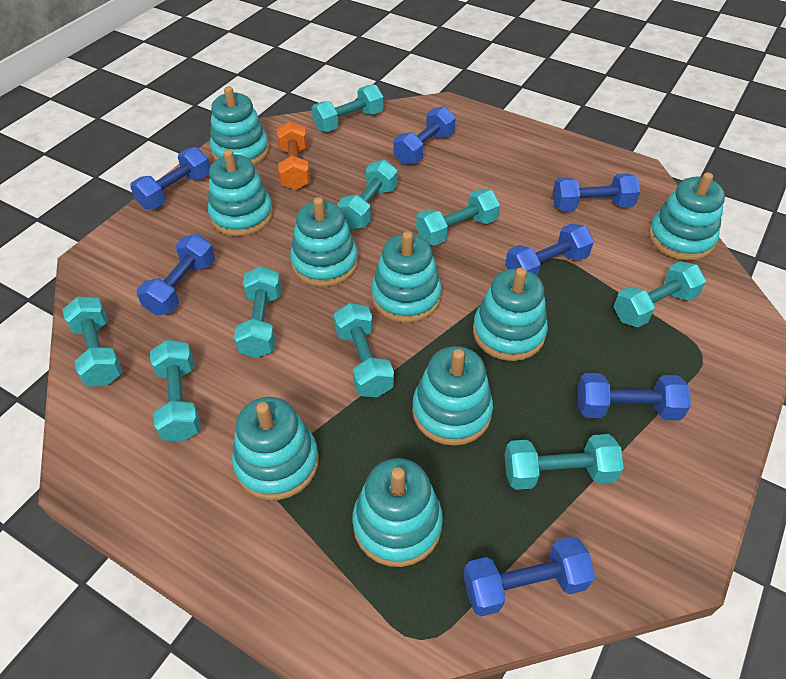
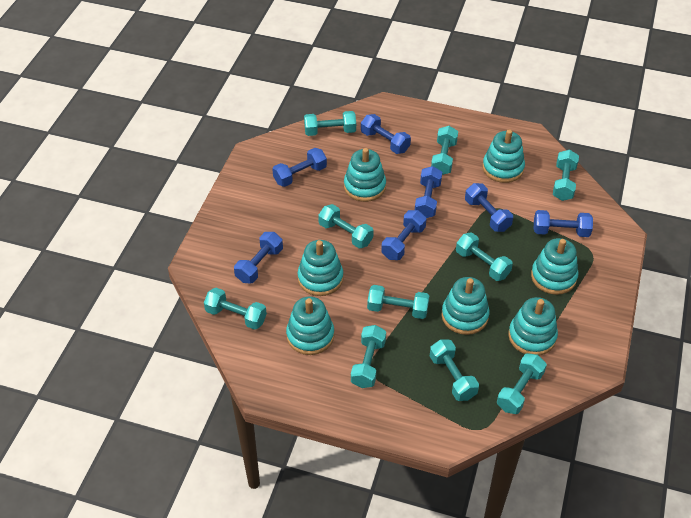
orange dumbbell: 1 -> 0
turquoise dumbbell: 9 -> 10
turquoise stacking toy: 9 -> 7

